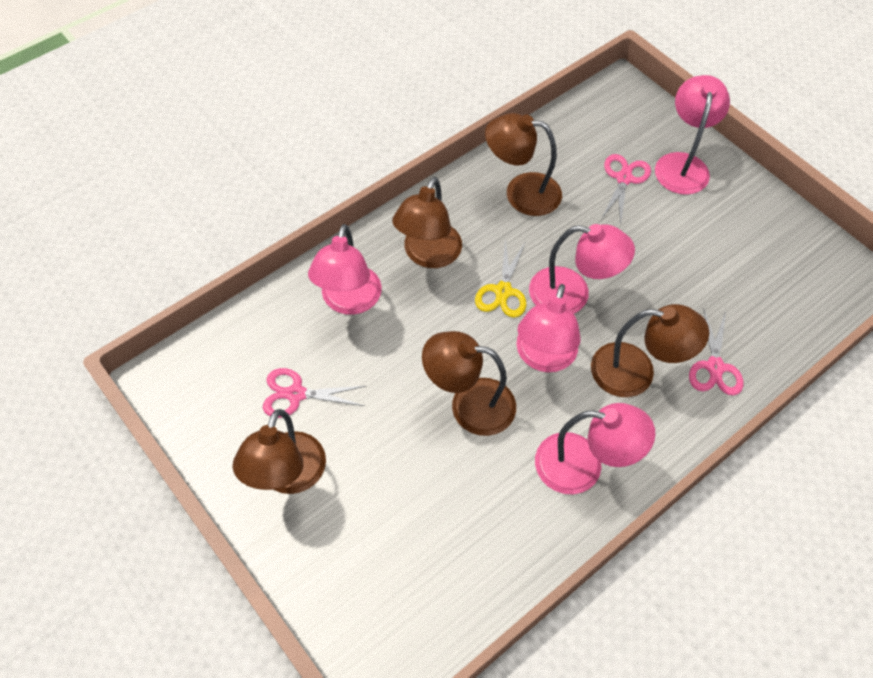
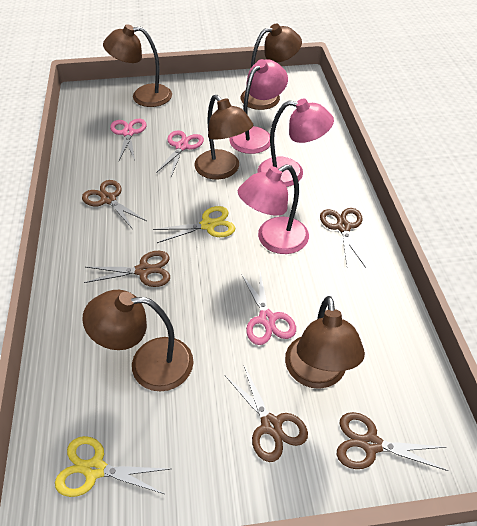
brown scissors: 0 -> 5
pink lamp: 5 -> 3
yellow scissors: 1 -> 2

